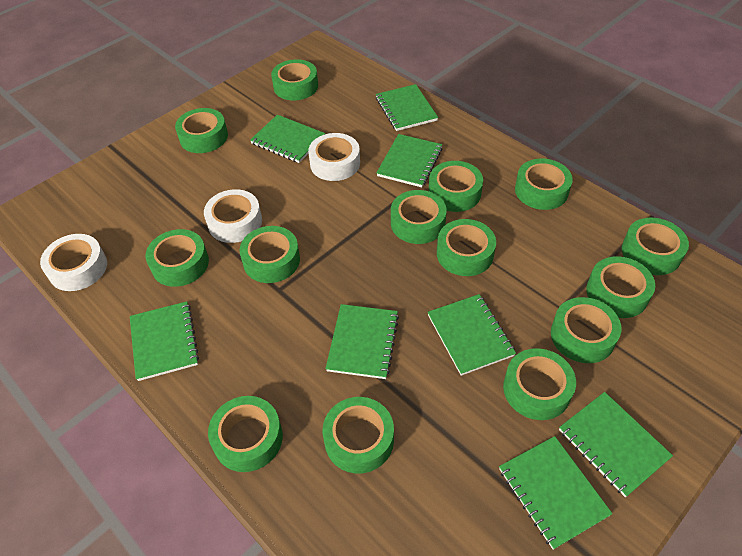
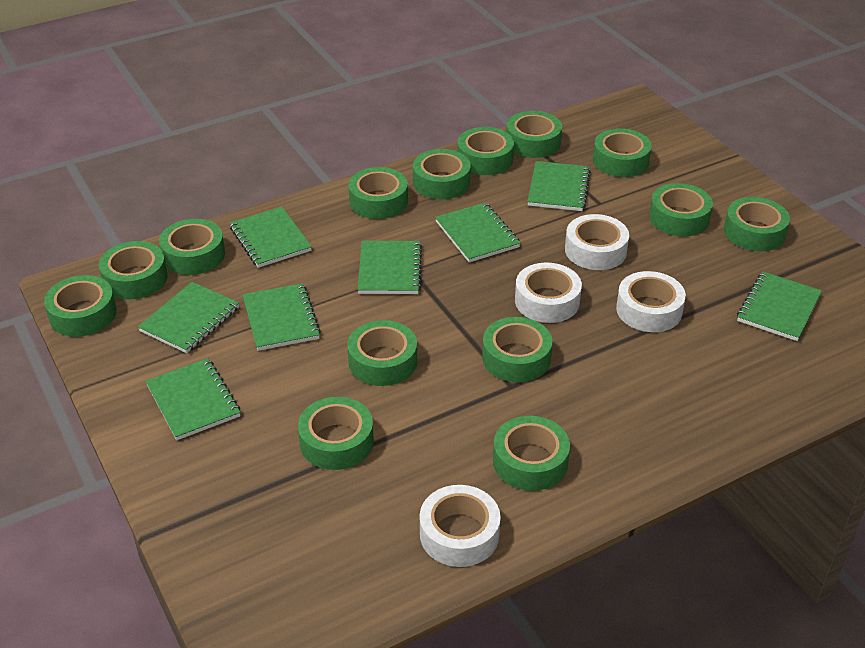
white tape: 3 -> 4

